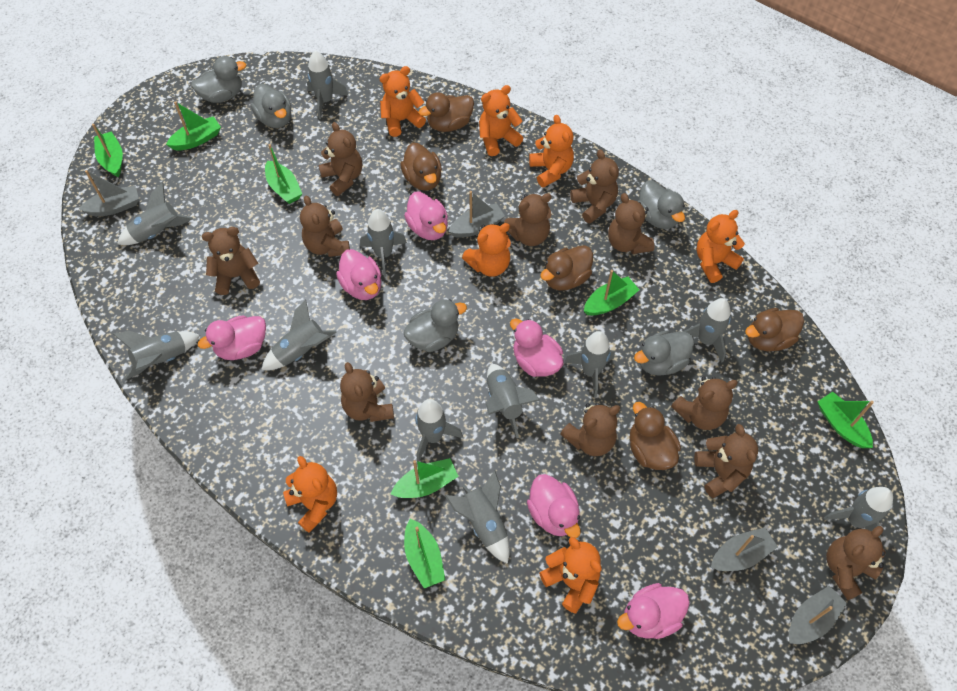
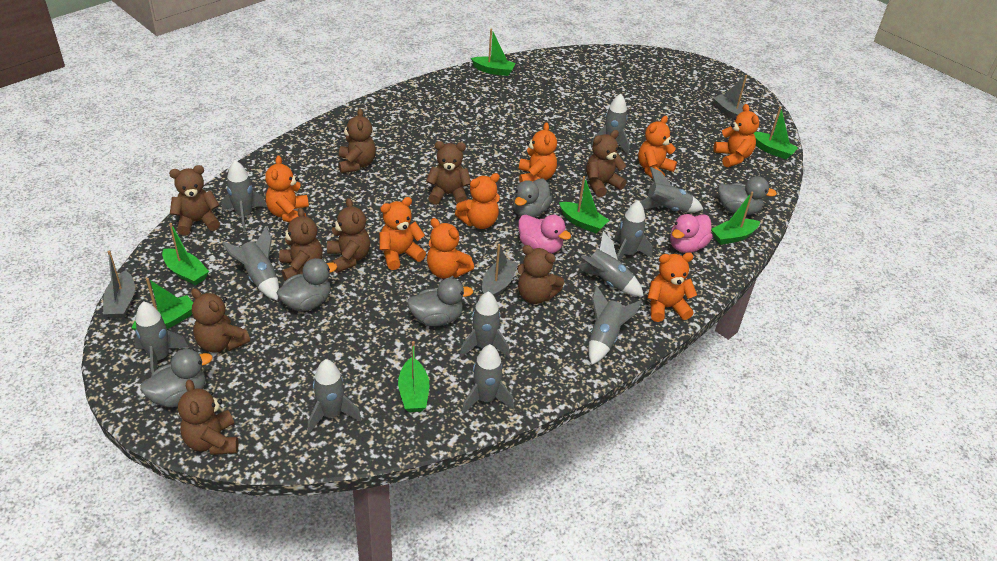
brown duck: 5 -> 0
brown teddy bear: 11 -> 9
grey boat: 4 -> 3
orange teddy bear: 7 -> 8
pink duck: 6 -> 2

